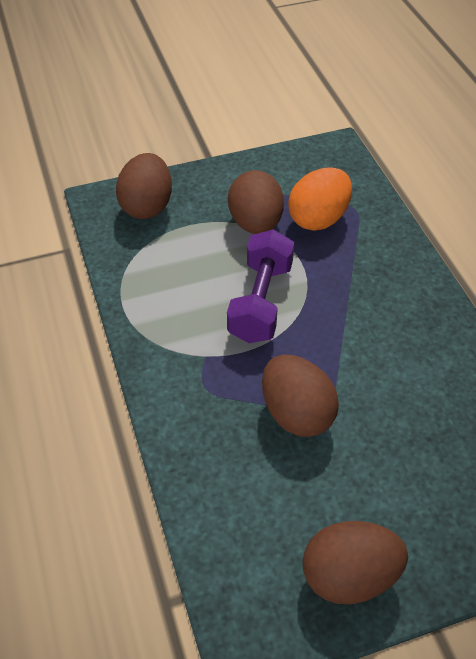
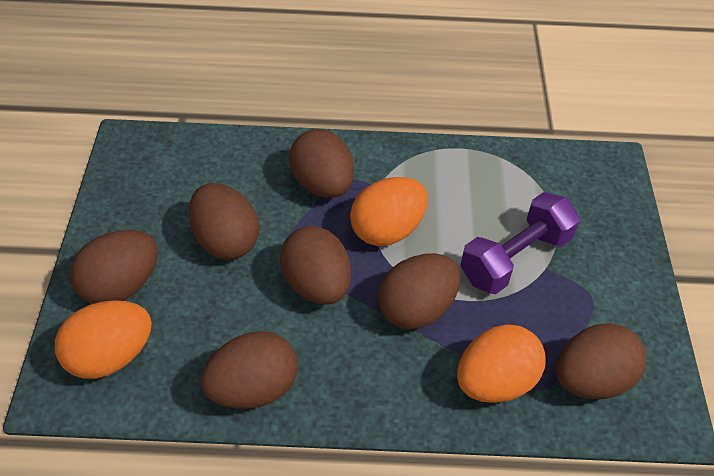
brown egg: 4 -> 7
orange egg: 1 -> 3

